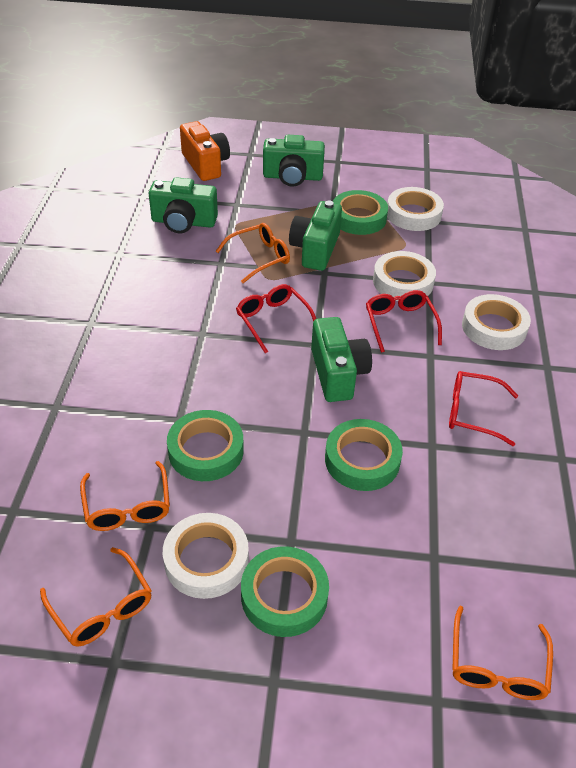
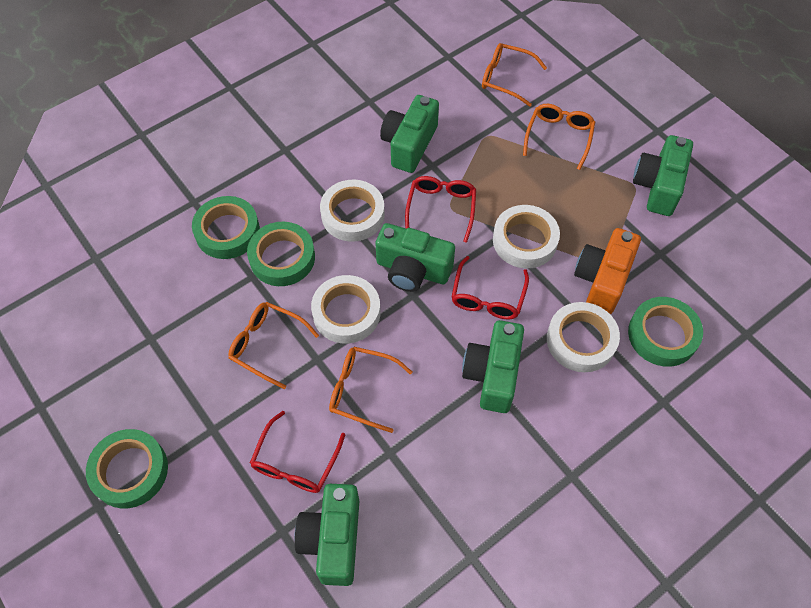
green camera: 4 -> 5

